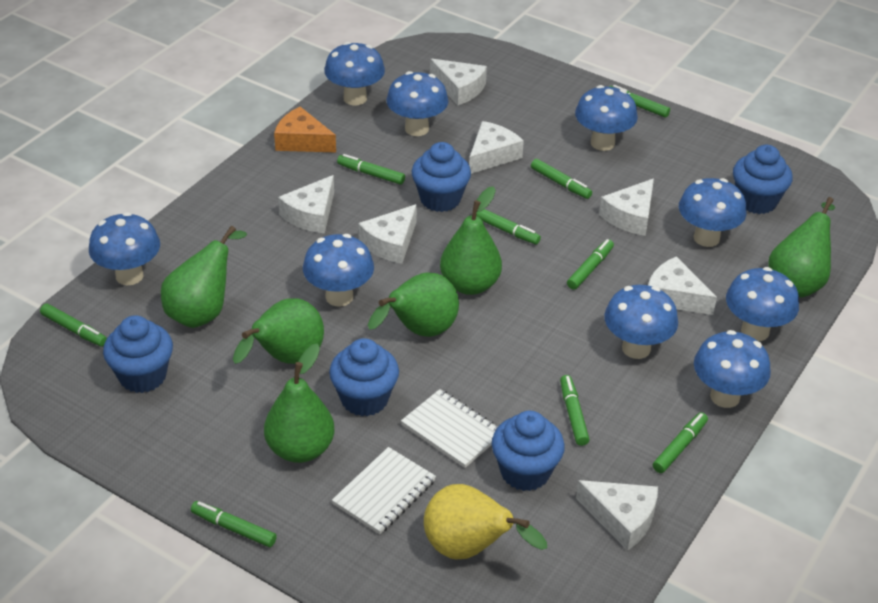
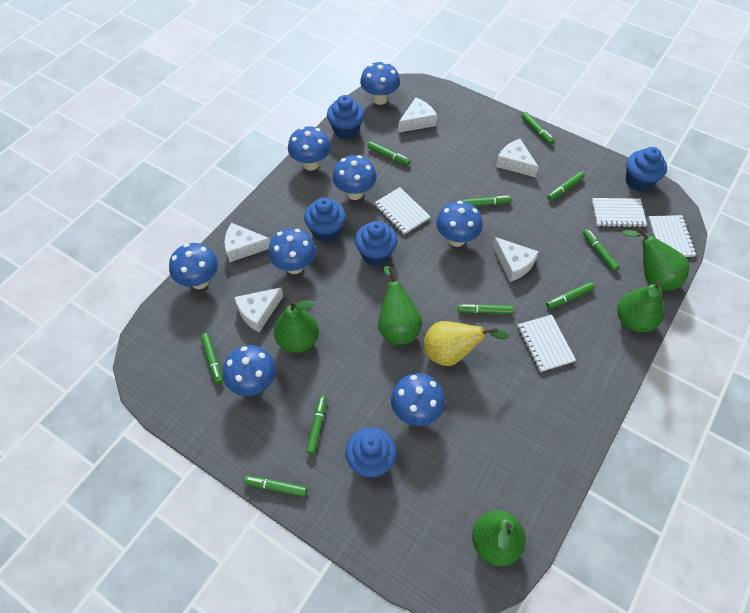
blue mushroom: 9 -> 8
green marker: 9 -> 10
green pear: 6 -> 5
orange cheese: 1 -> 0
white cheese: 7 -> 5
white notebook: 2 -> 4

